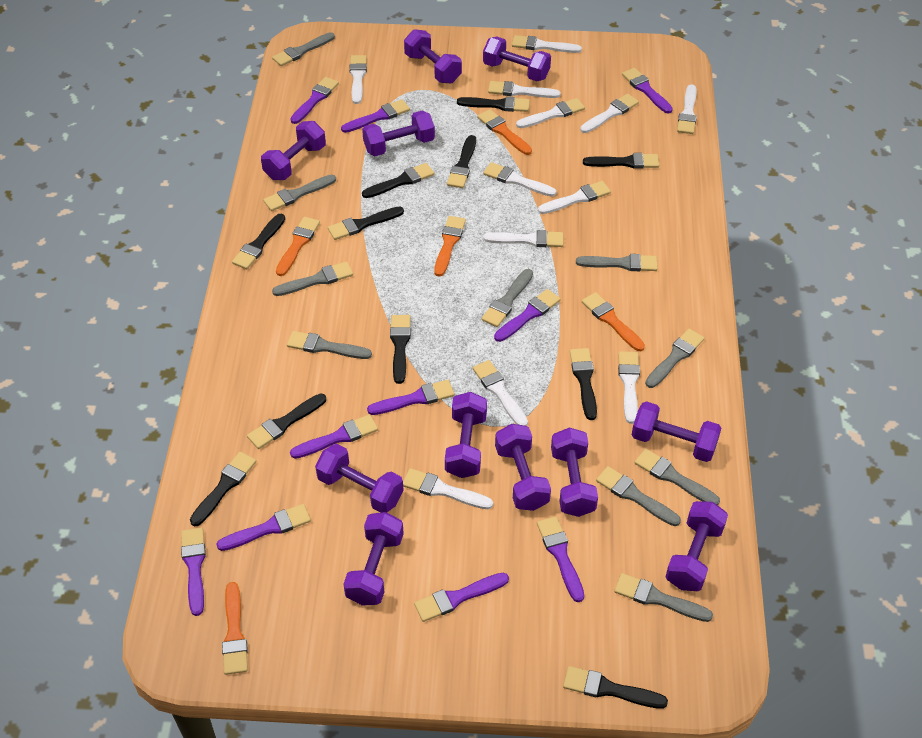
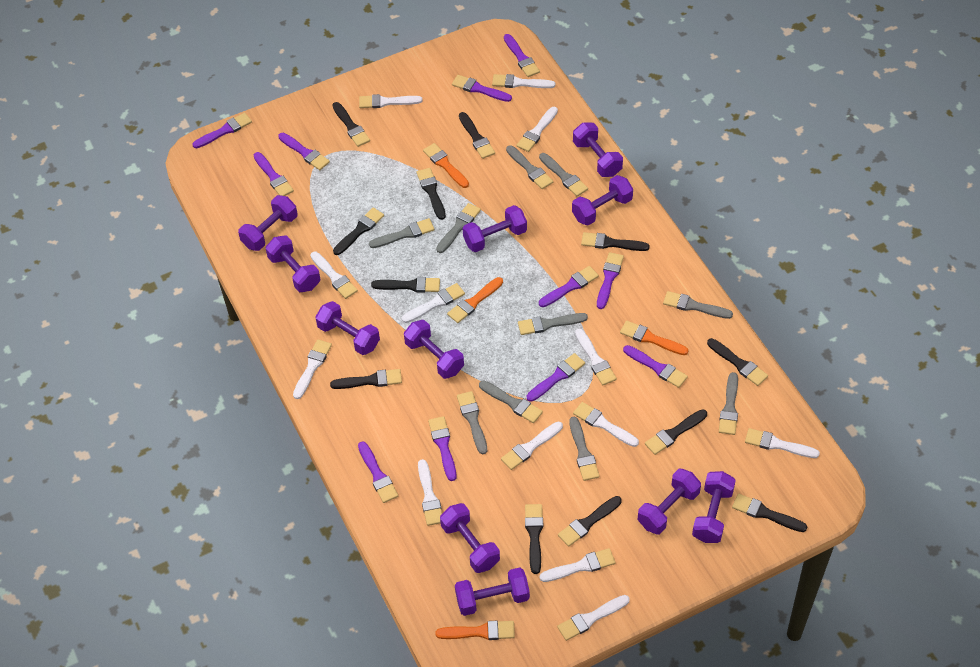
black brush: 11 -> 12
orange brush: 5 -> 4
purple brush: 10 -> 11
white brush: 12 -> 13

